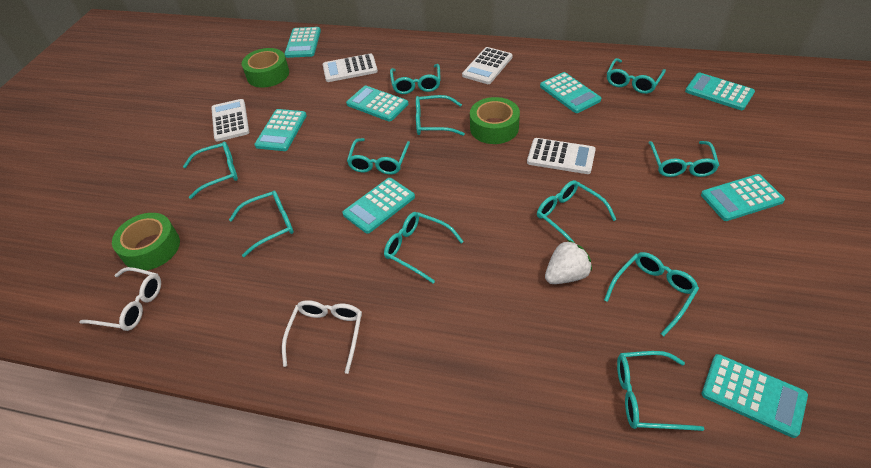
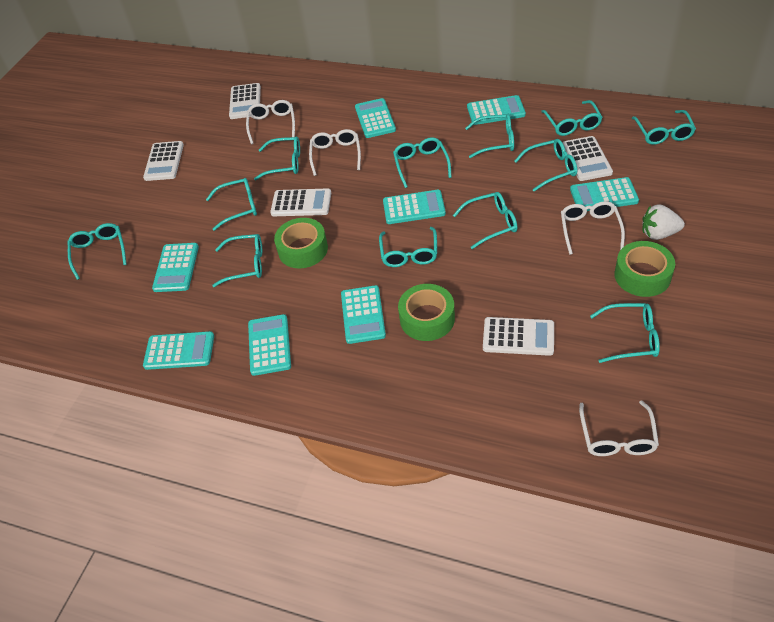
turquoise glasses: 11 -> 12
white calculator: 4 -> 5
white glasses: 2 -> 4

